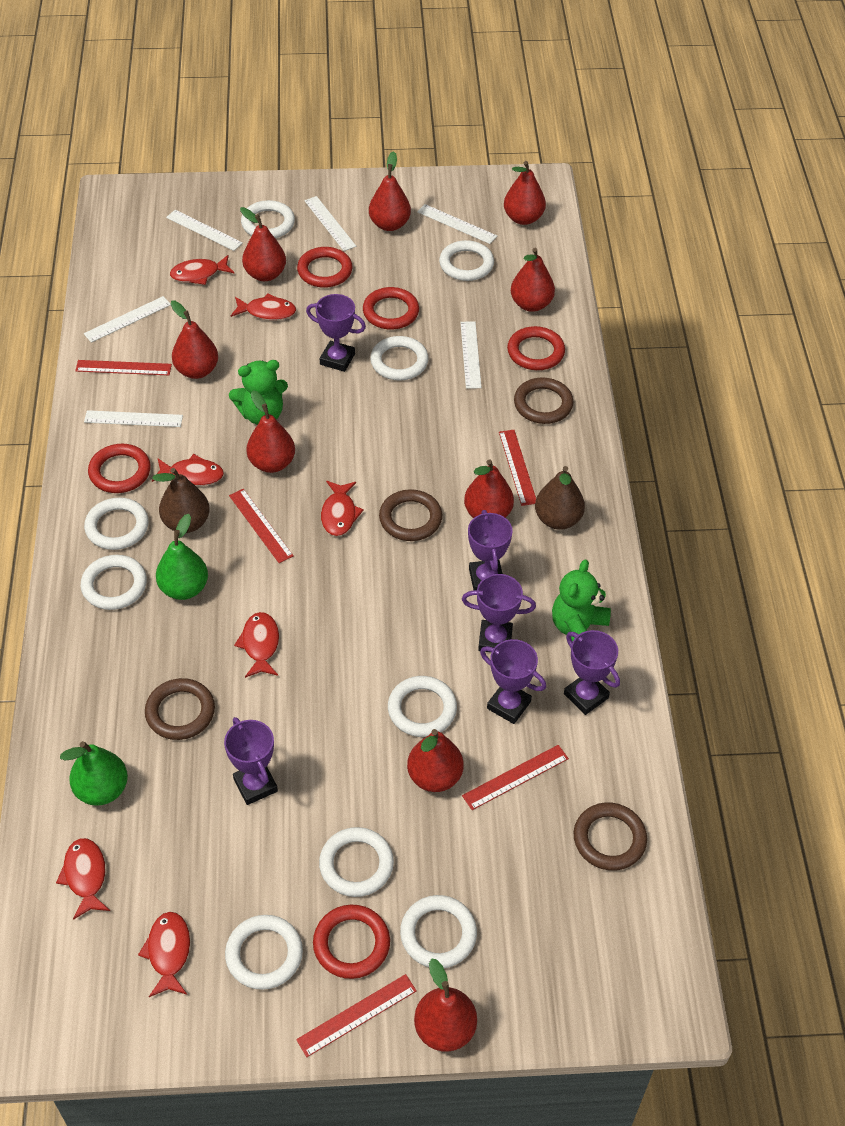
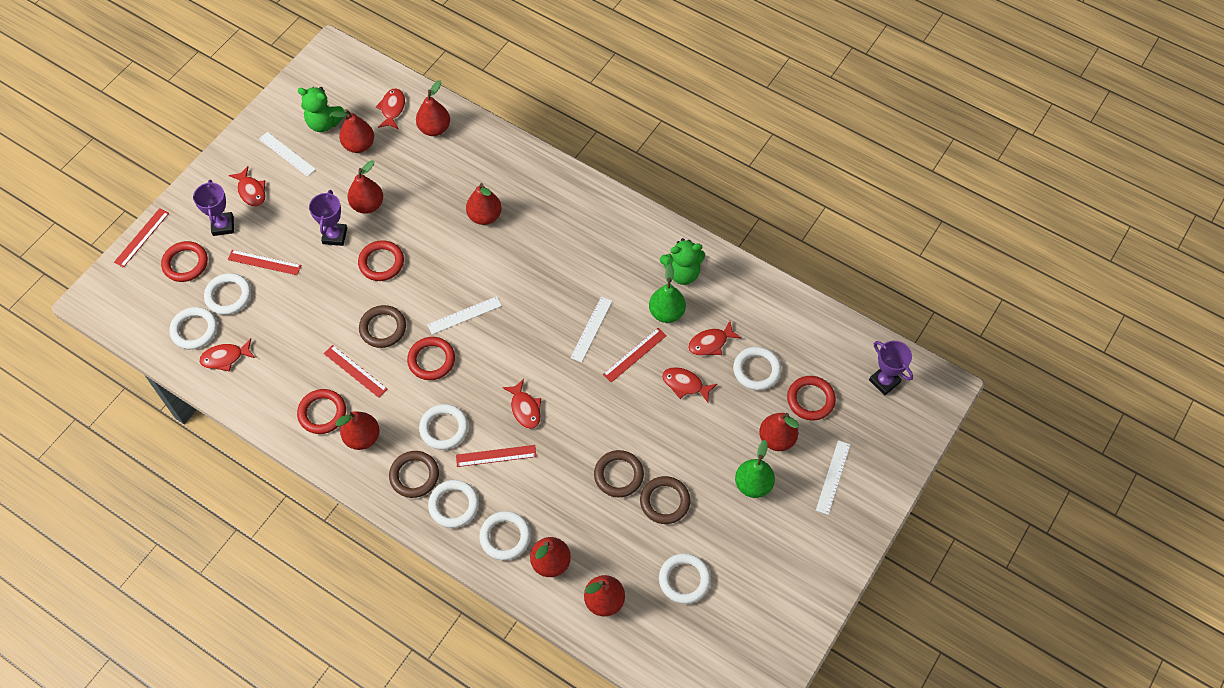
brown pear: 2 -> 0
purple trophy: 6 -> 3
red fish: 7 -> 6
red pear: 9 -> 8
white ring: 9 -> 7
white ruler: 6 -> 4

